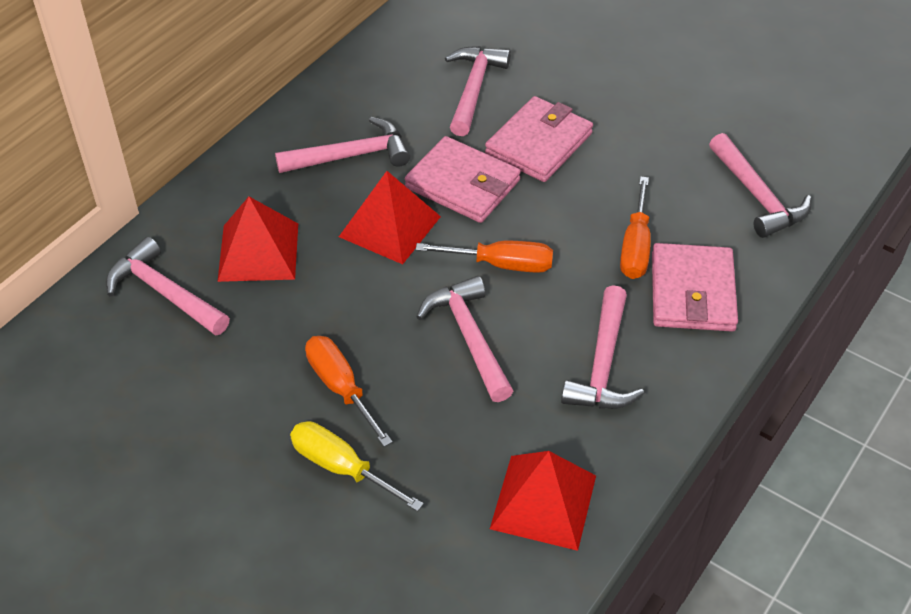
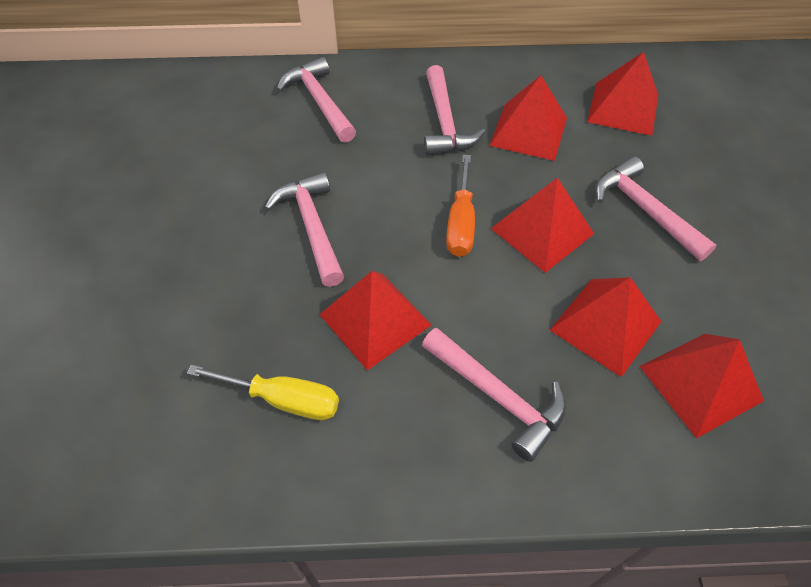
orange screwdriver: 3 -> 1
pink hammer: 6 -> 5
pink wallet: 3 -> 0
red pyramid: 3 -> 6

